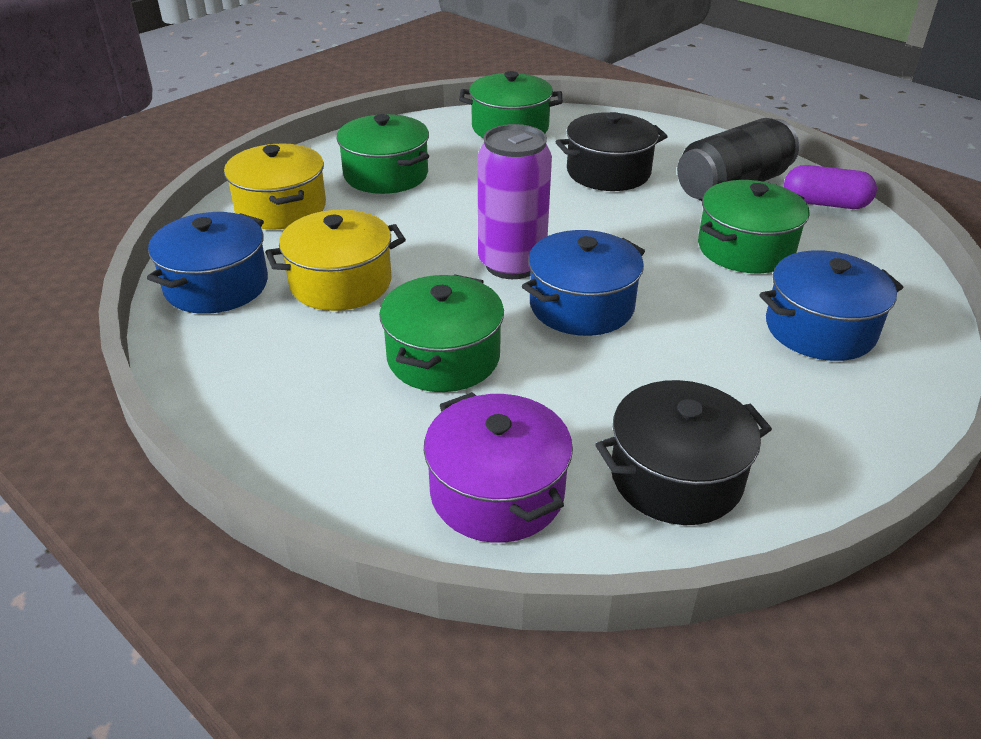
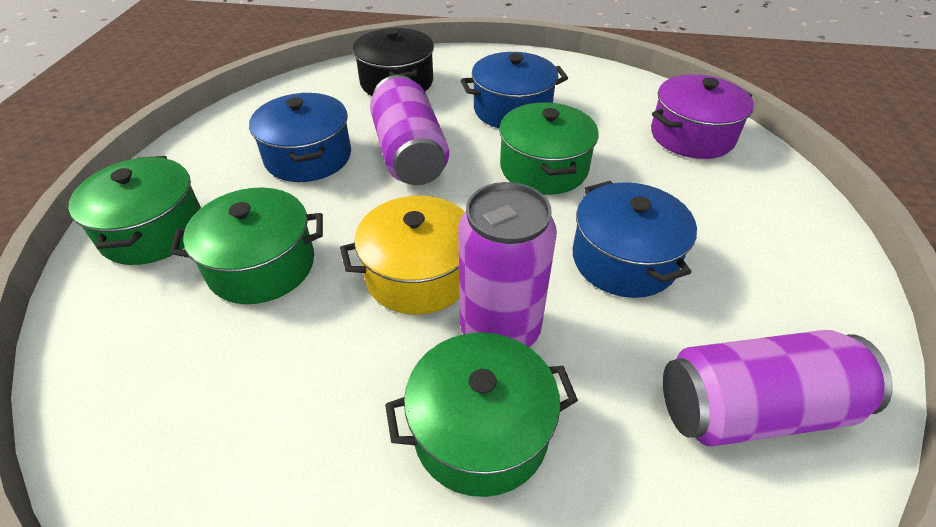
black can: 1 -> 0
black pot: 2 -> 1
purple can: 1 -> 3
purple capsule: 1 -> 0
yellow pot: 2 -> 1

